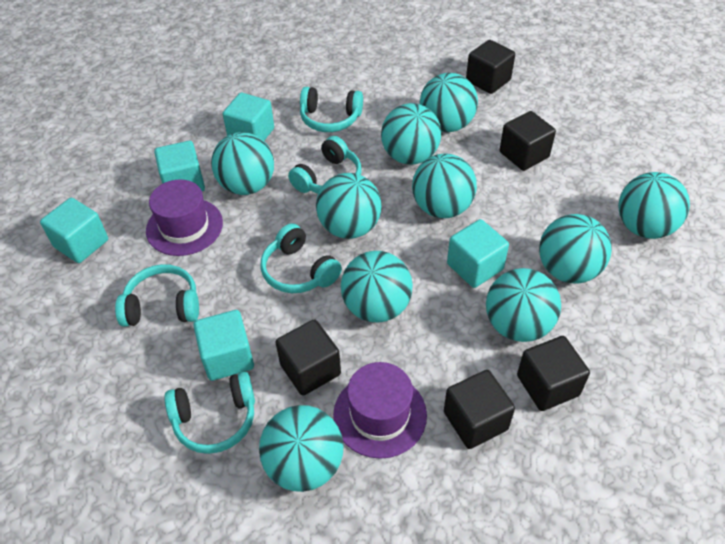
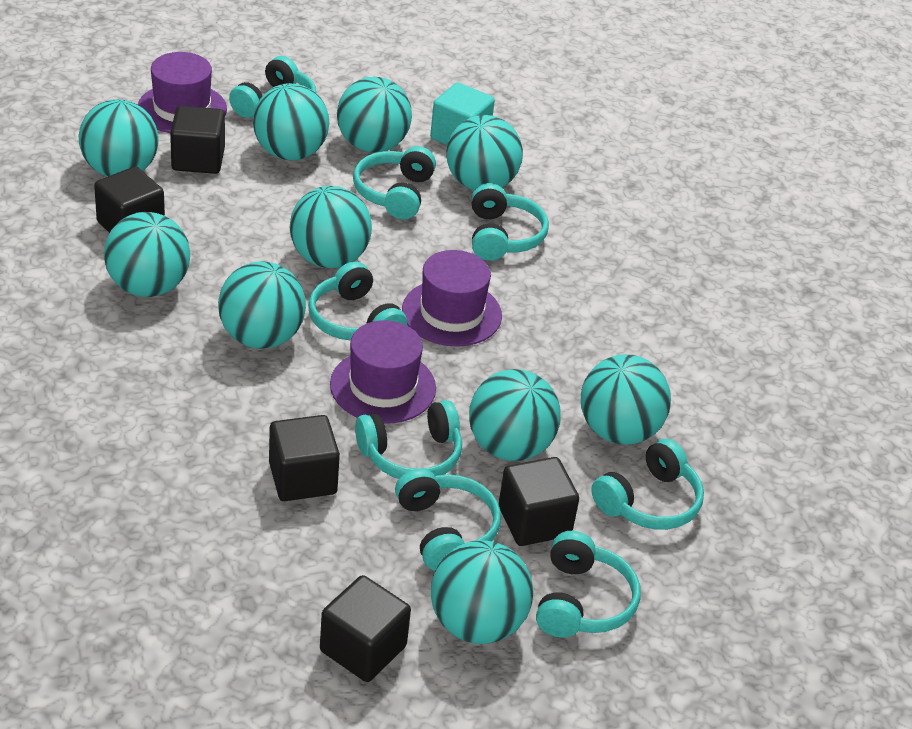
purple hat: 2 -> 3
turquoise cube: 5 -> 1
turquoise headphones: 5 -> 8

